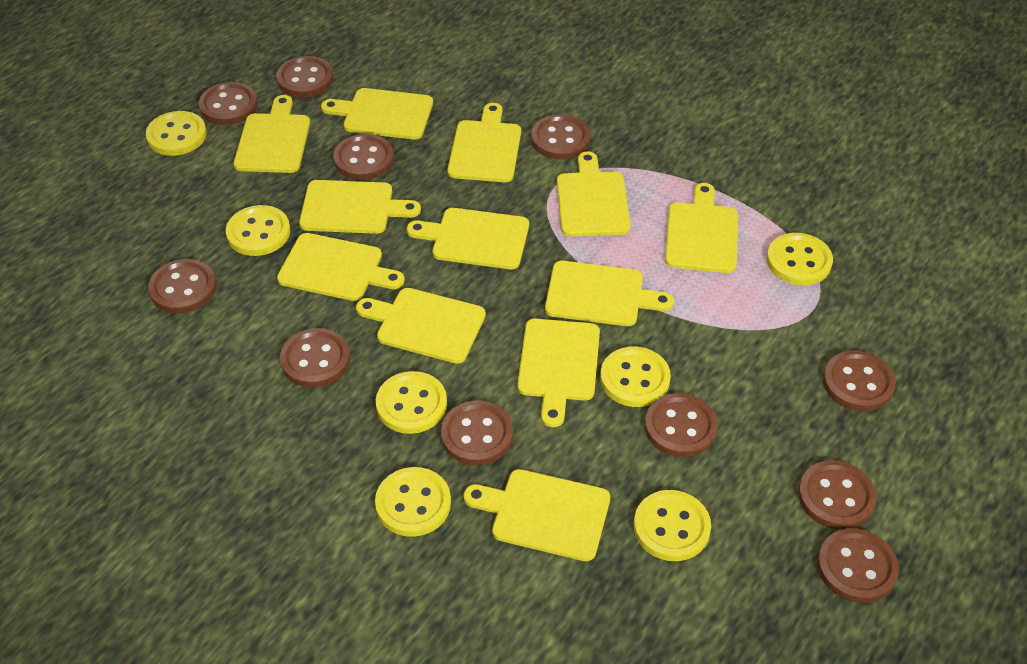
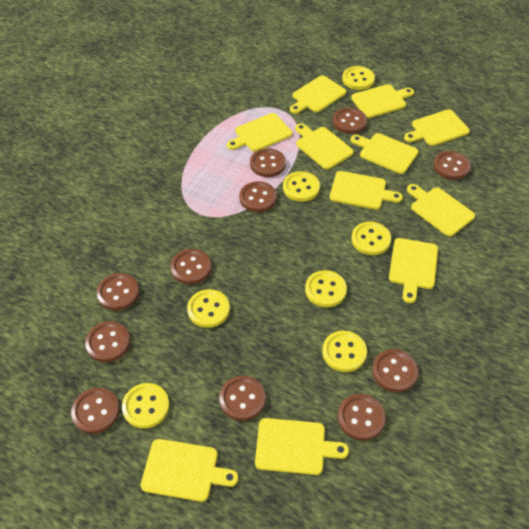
yellow cutting board: 12 -> 11

